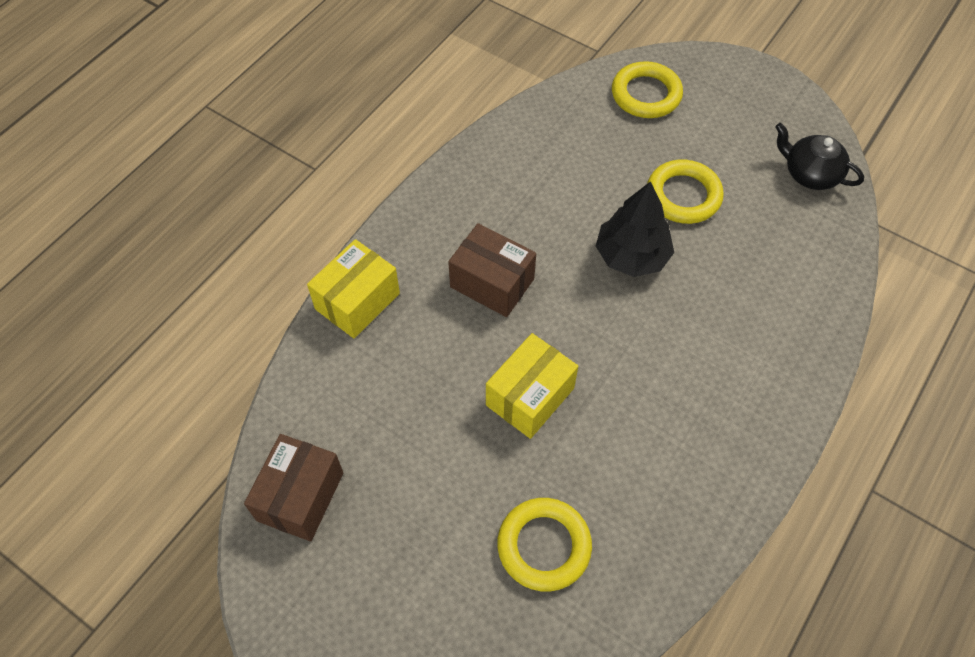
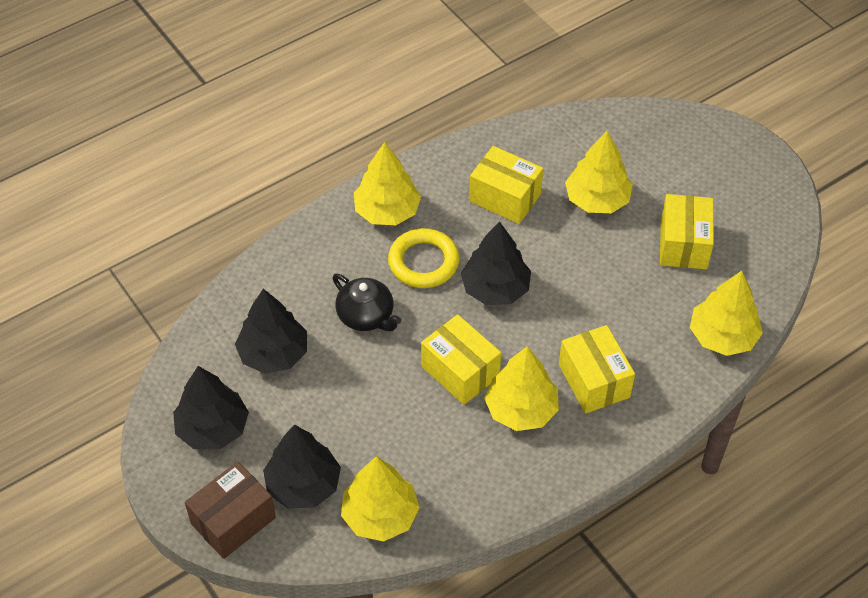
black tree: 1 -> 4
brown box: 2 -> 1
yellow box: 2 -> 4
yellow ring: 3 -> 1
yellow tree: 0 -> 5

